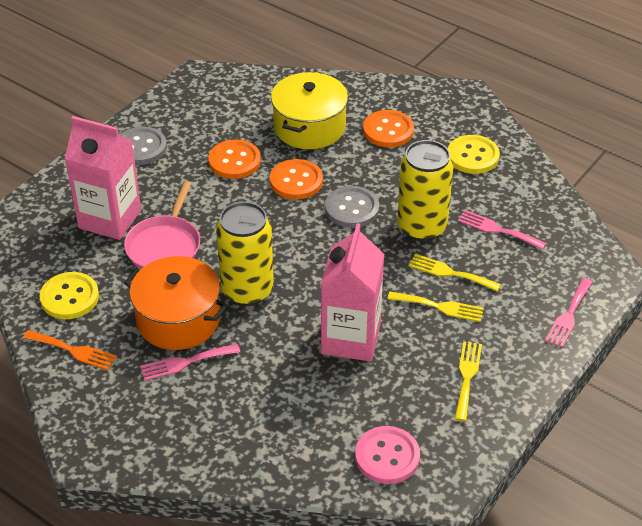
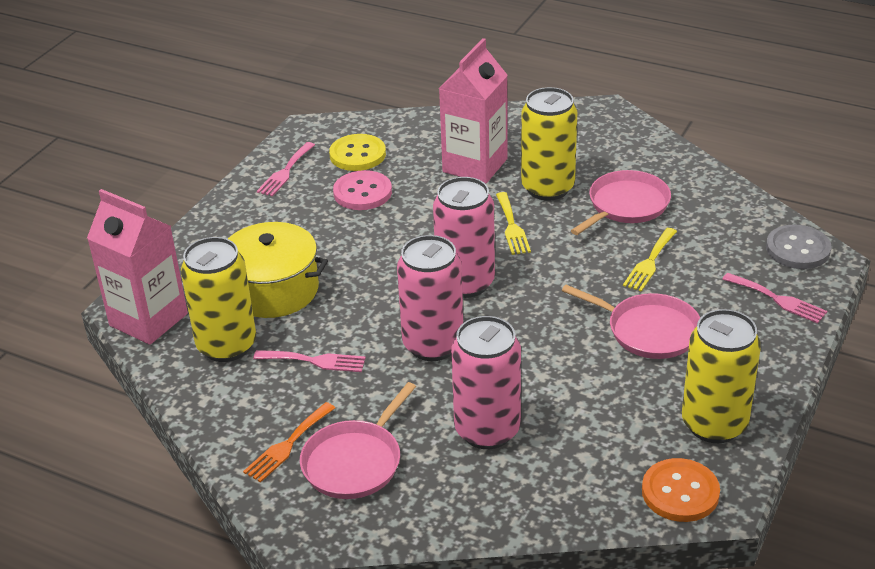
grey button: 2 -> 1
orange button: 3 -> 1
orange pot: 1 -> 0
pink can: 0 -> 3
pink pan: 1 -> 3
yellow button: 2 -> 1
yellow can: 2 -> 3
yellow fork: 3 -> 2

